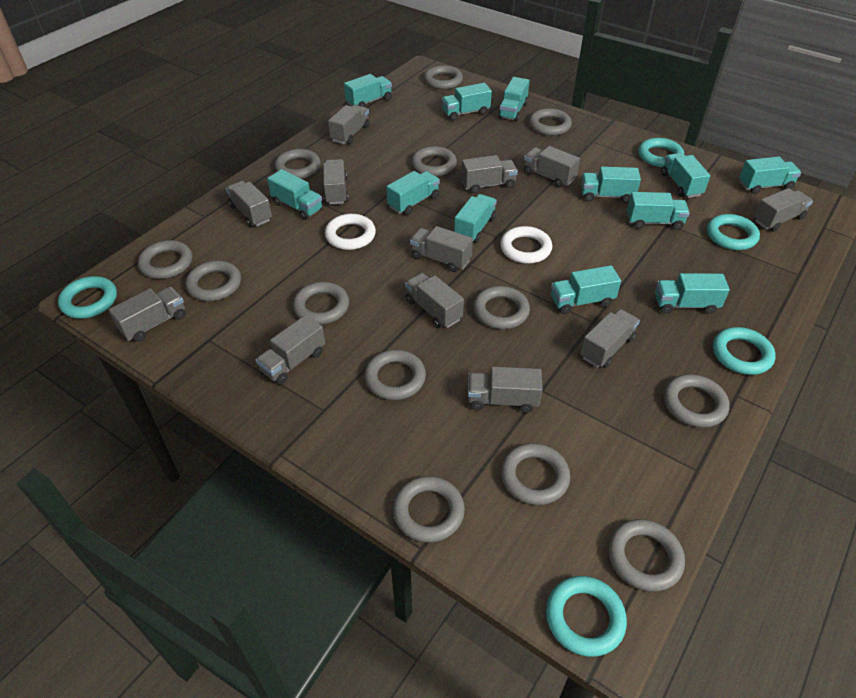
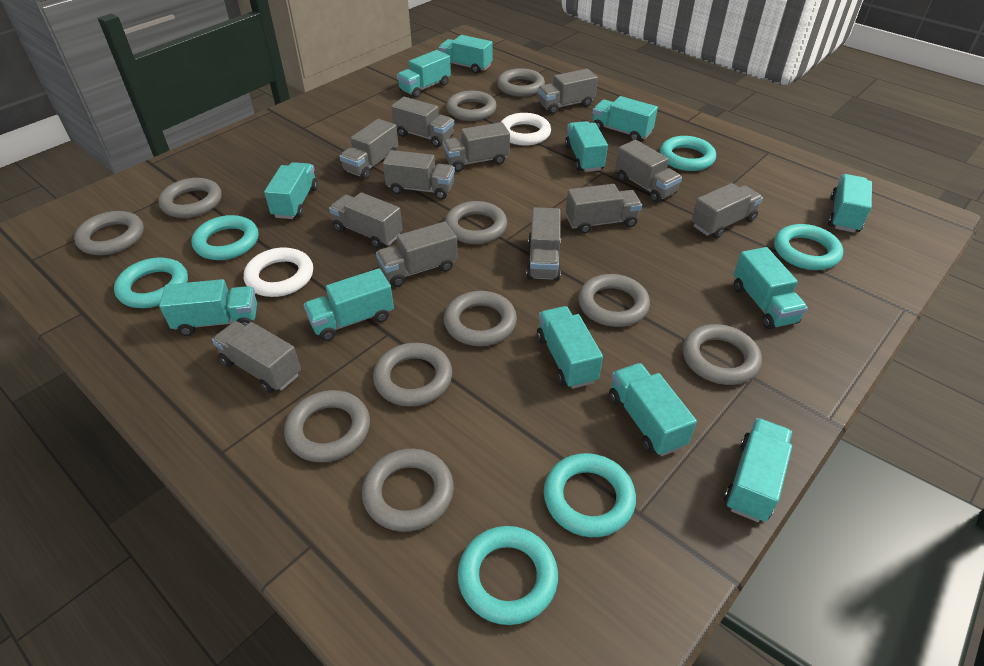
grey ring: 13 -> 11
turquoise ring: 5 -> 6

